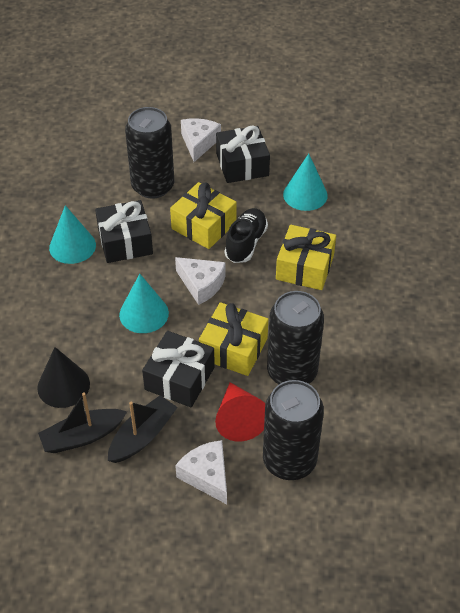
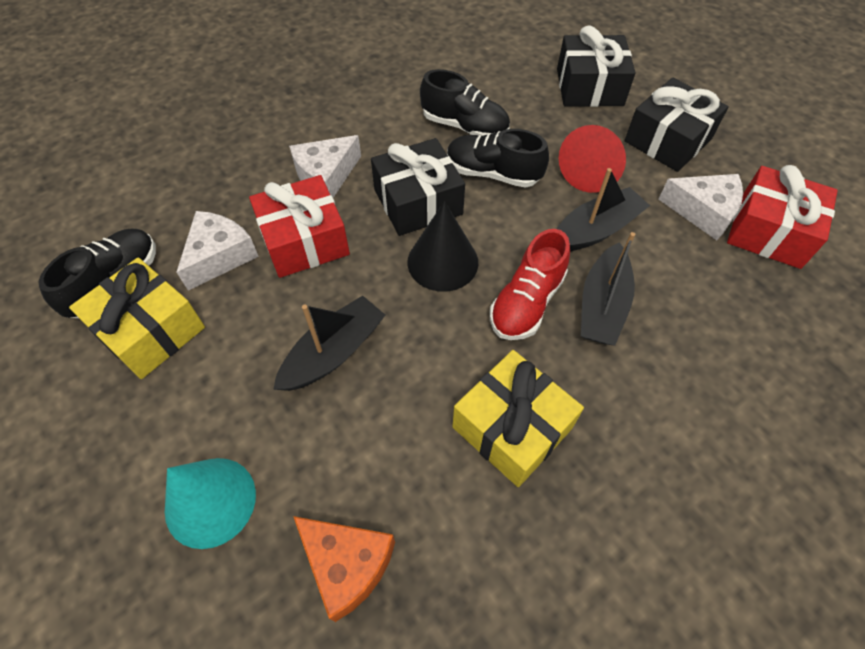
black boat: 2 -> 3
black can: 3 -> 0
black shoe: 1 -> 3
orange cheese: 0 -> 1
red gift: 0 -> 2
red shoe: 0 -> 1
turquoise cone: 3 -> 1
yellow gift: 3 -> 2

